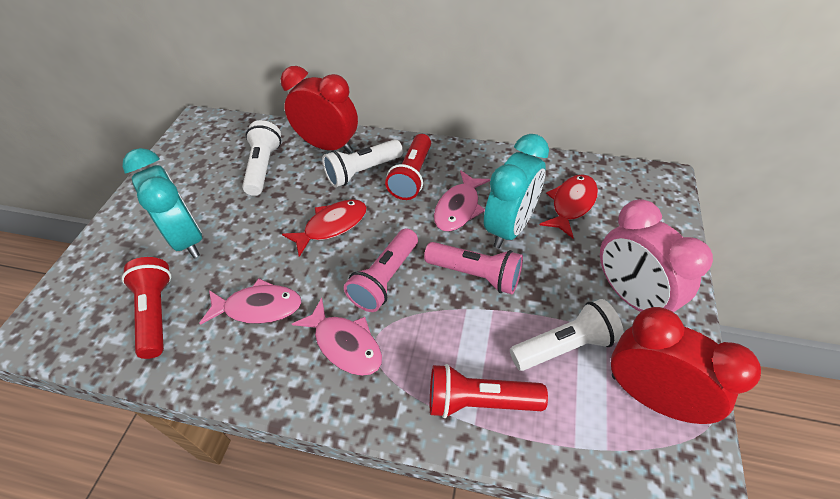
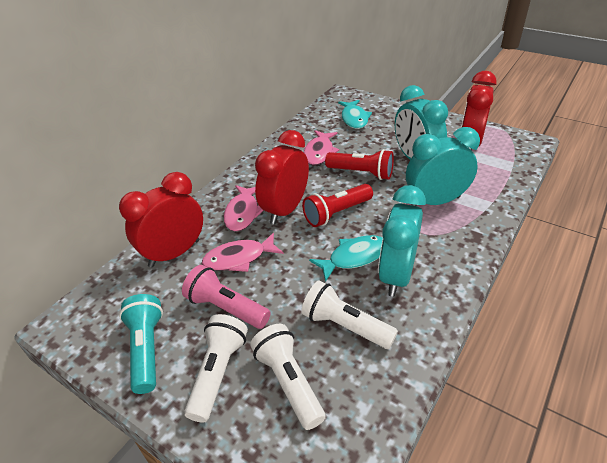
pink clock: 1 -> 0
pink flashlight: 2 -> 1
red clock: 2 -> 3
red fish: 2 -> 0
red flashlight: 3 -> 2
turquoise clock: 2 -> 3
turquoise fish: 0 -> 2
turquoise flashlight: 0 -> 1

